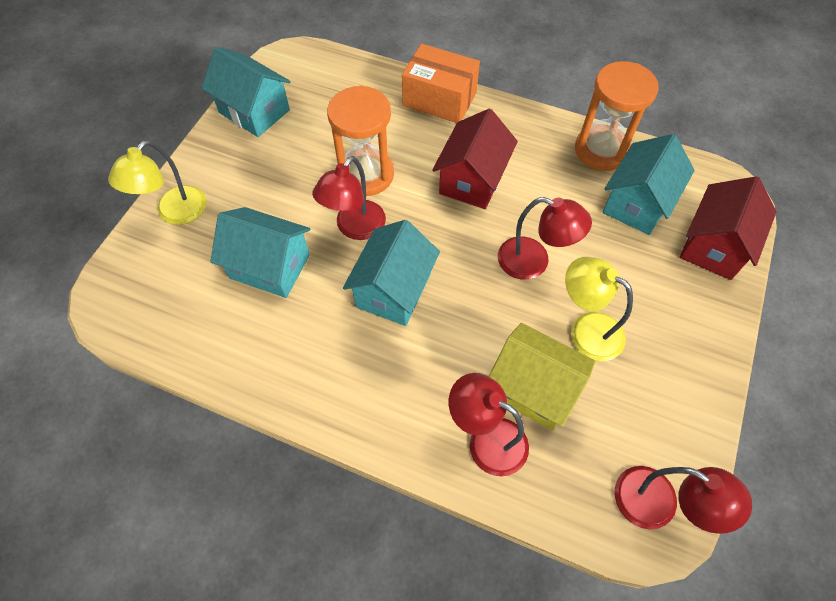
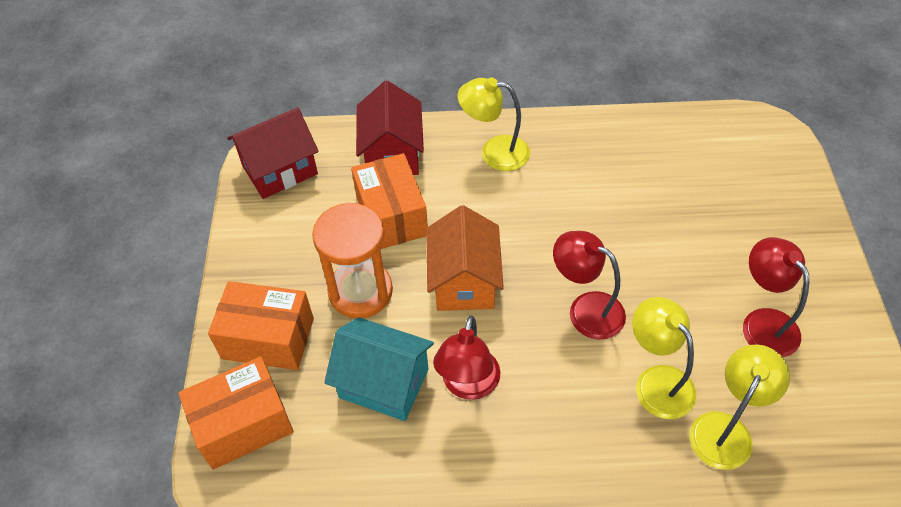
orange box: 1 -> 3
orange hourglass: 2 -> 1
orange house: 0 -> 1
red lamp: 4 -> 3
turquoise house: 4 -> 1
yellow house: 1 -> 0
yellow lamp: 2 -> 3

